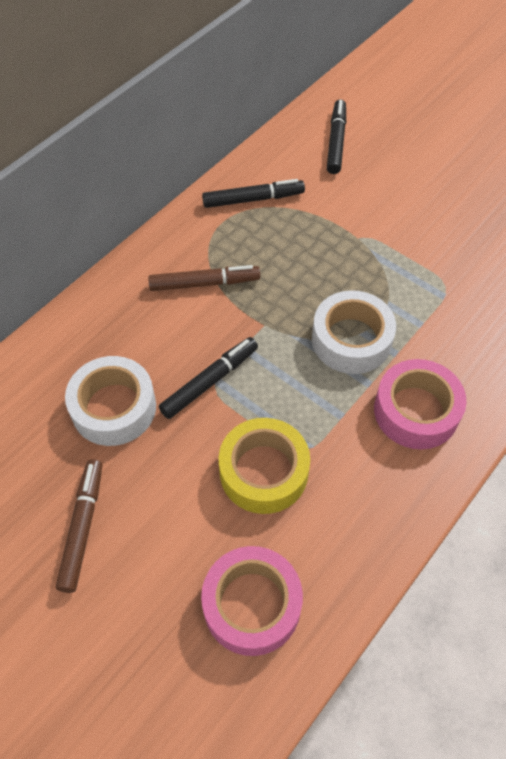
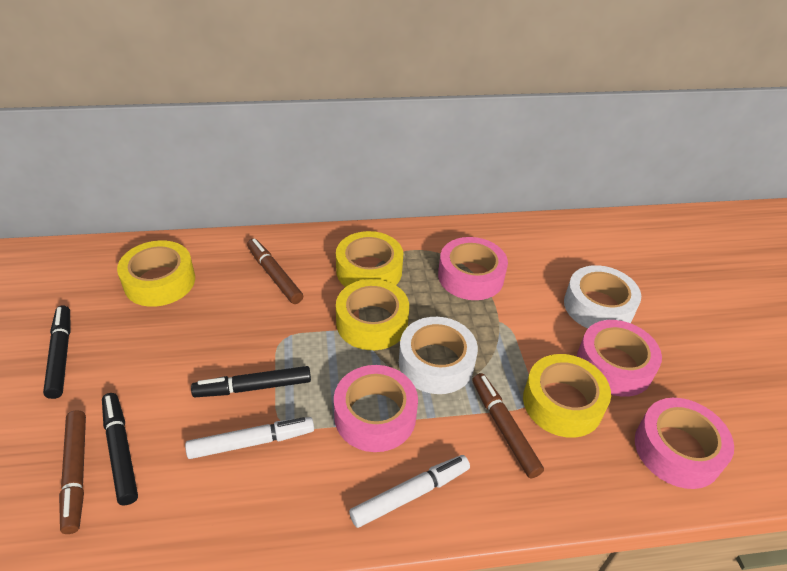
brown marker: 2 -> 3
pink tape: 2 -> 4
white marker: 0 -> 2
yellow tape: 1 -> 4

